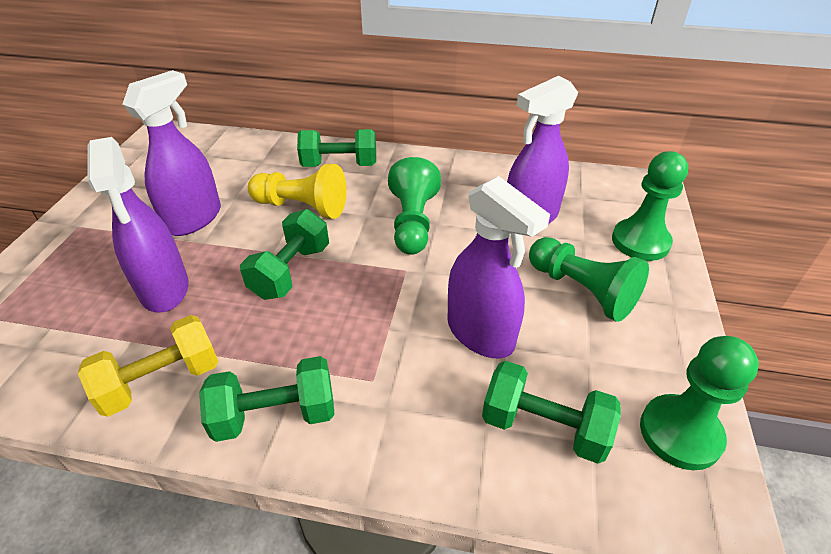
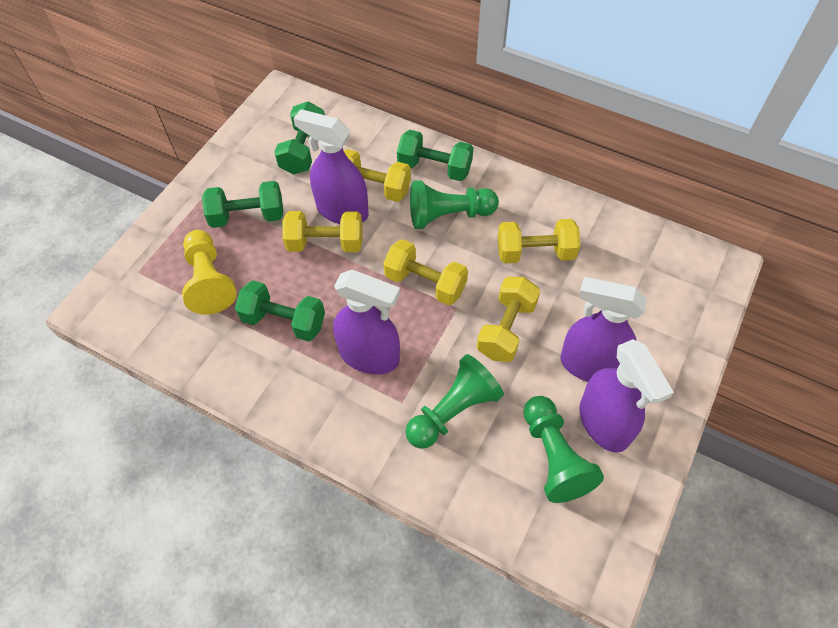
green pawn: 4 -> 3
yellow dumbbell: 1 -> 5

